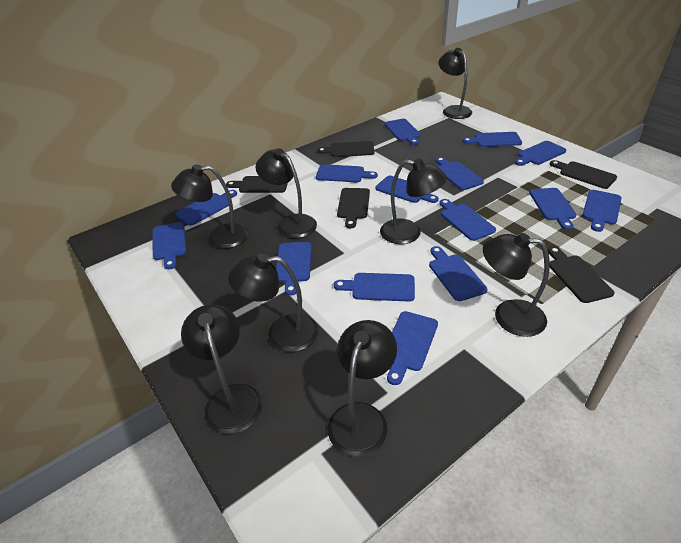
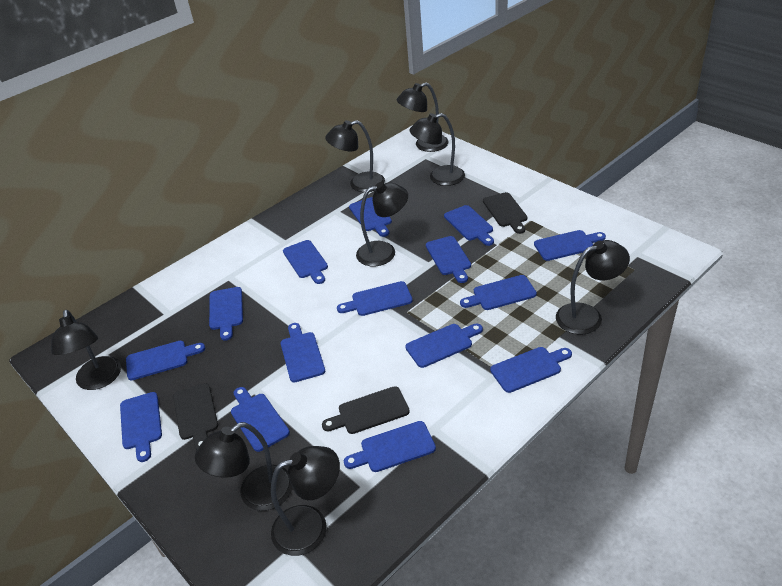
black cutting board: 5 -> 3

